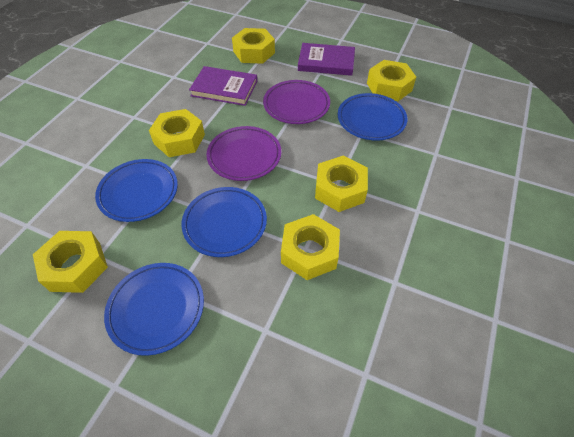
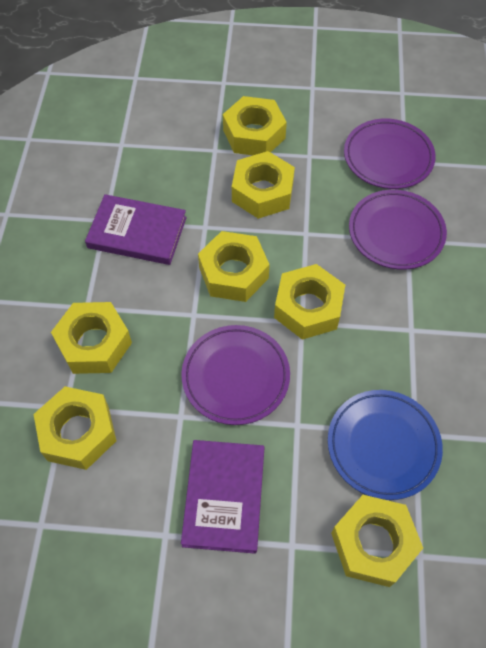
blue plate: 4 -> 1
purple plate: 2 -> 3
yellow nut: 6 -> 7

